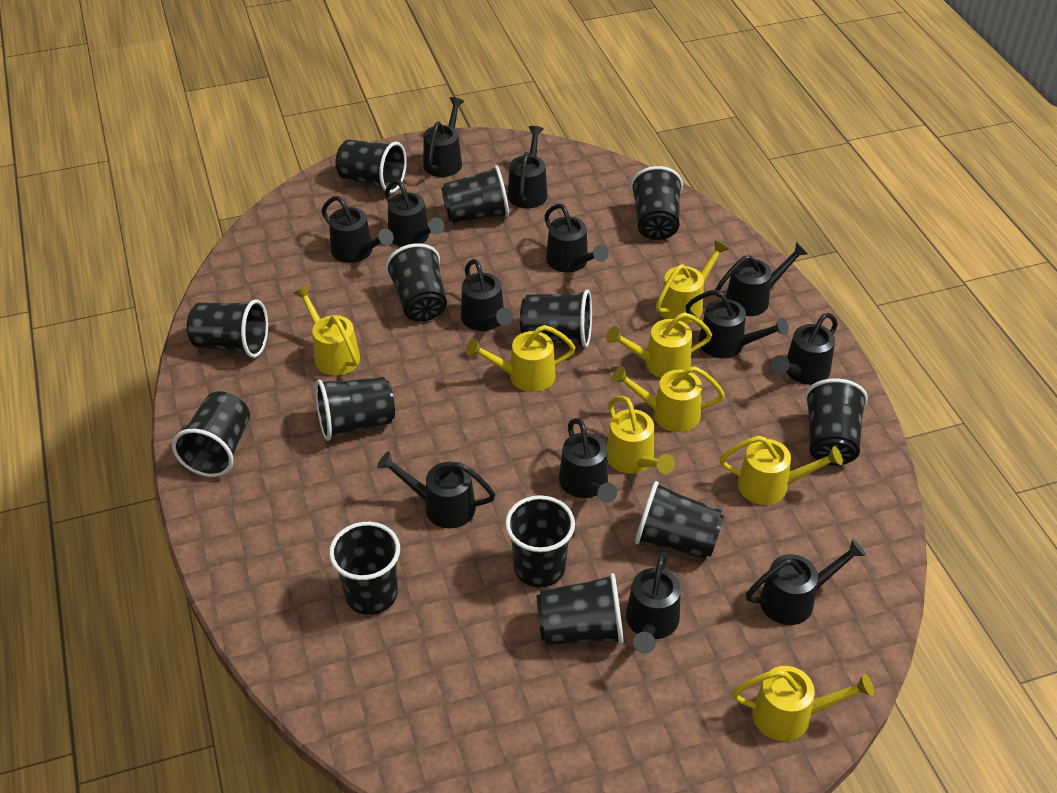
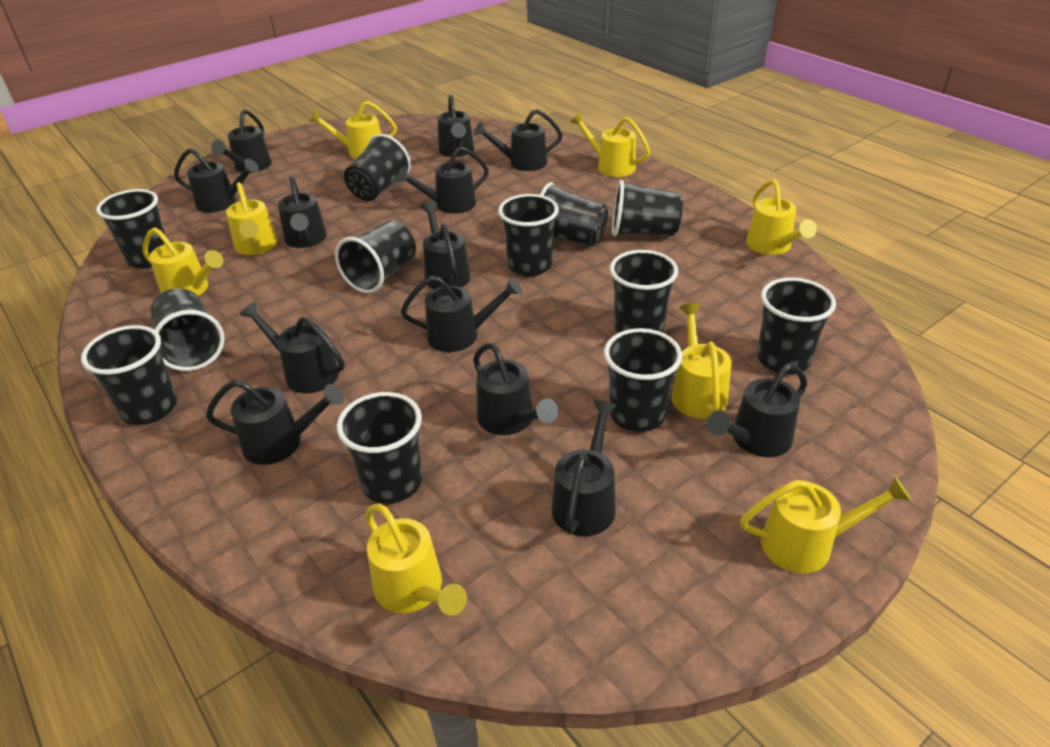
black cup: 13 -> 12

